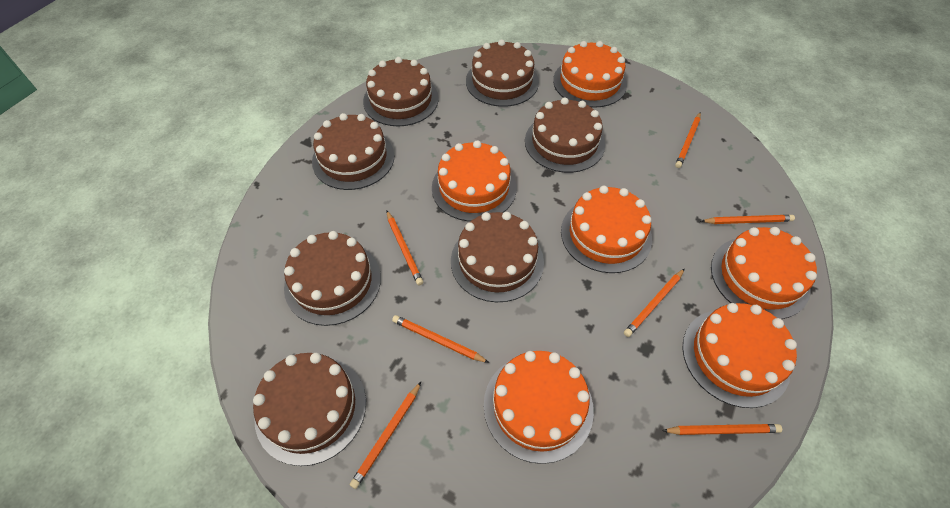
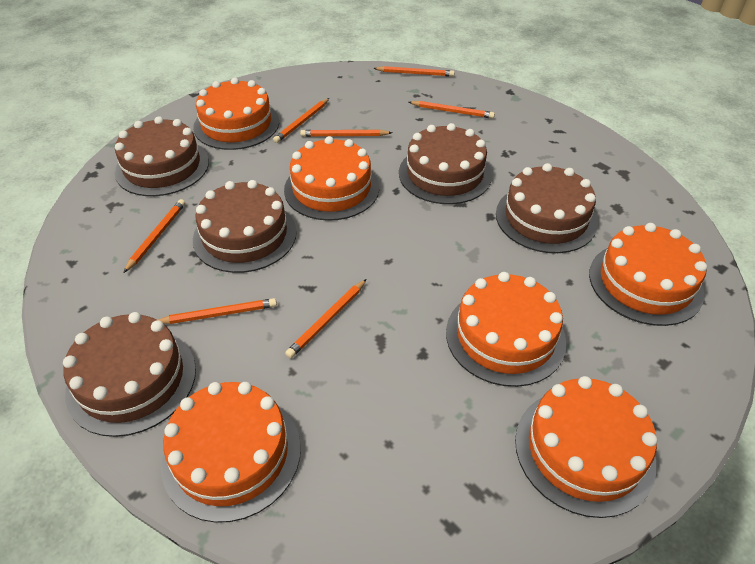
brown cake: 7 -> 5

